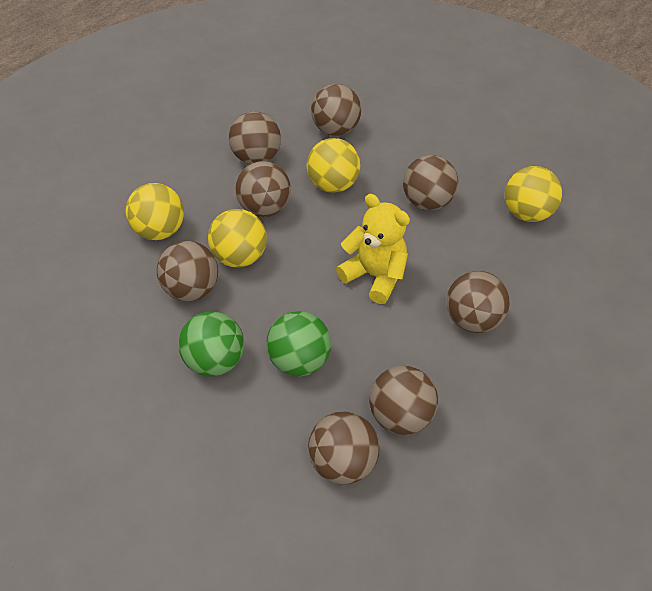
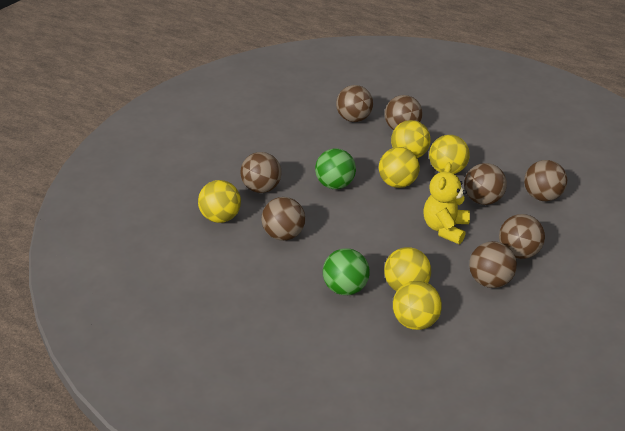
yellow ball: 4 -> 6

